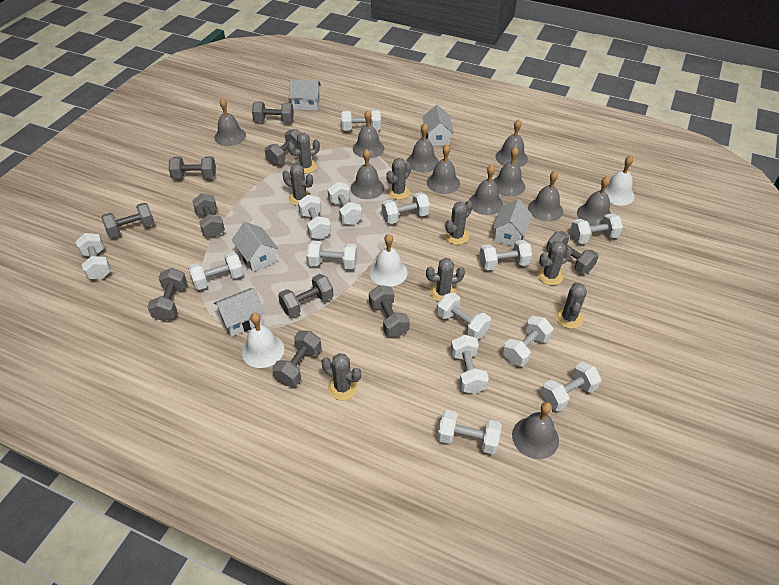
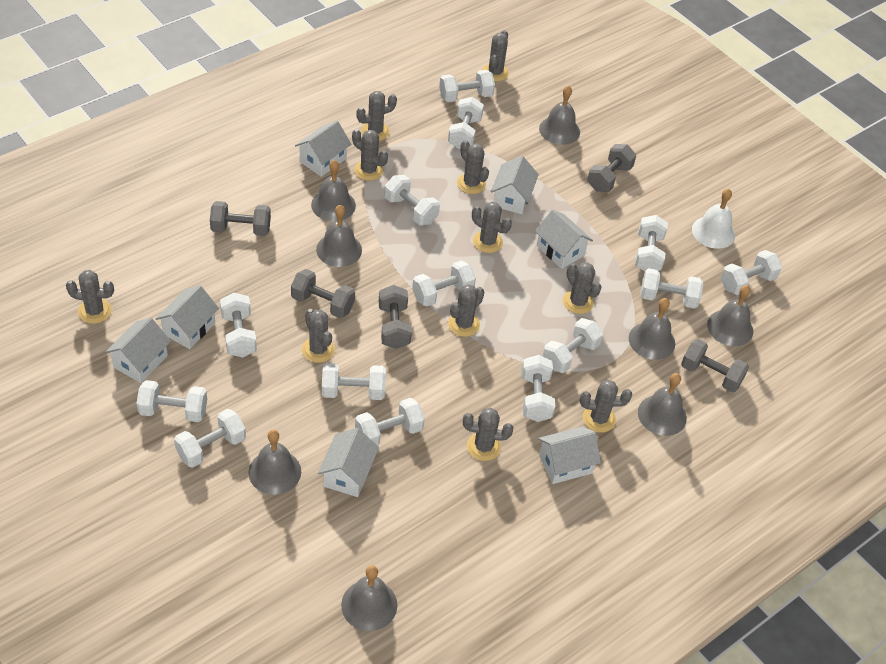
grey bell: 11 -> 8
grey cactus: 8 -> 11
grey dumbbell: 10 -> 5
white bell: 3 -> 1
white house: 5 -> 7

